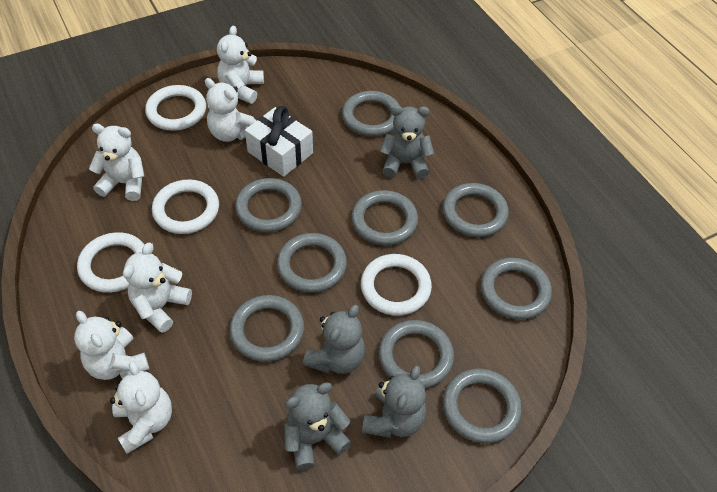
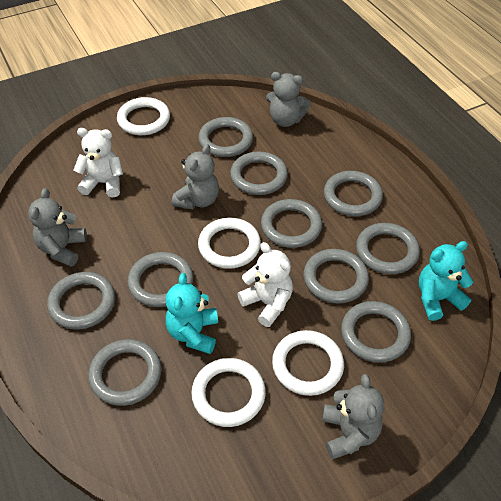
grey ring: 9 -> 10
turquoise teddy bear: 0 -> 2
white gift: 1 -> 0
white teddy bear: 6 -> 2

